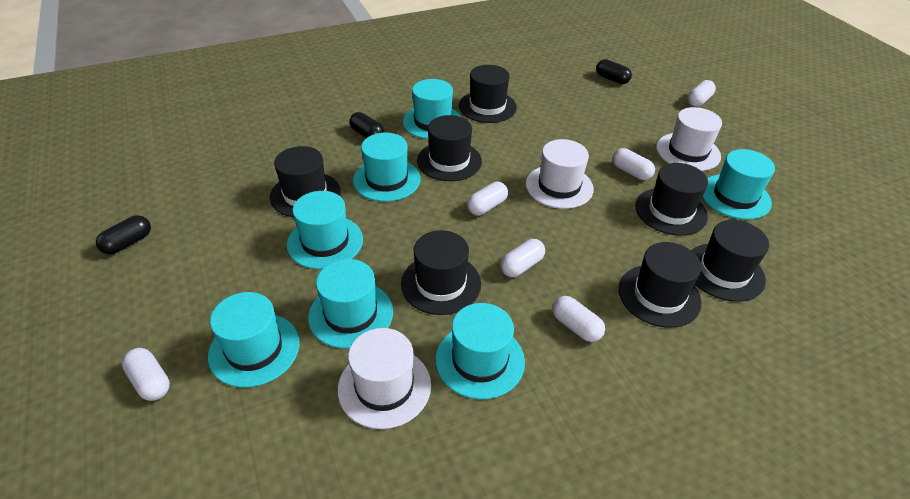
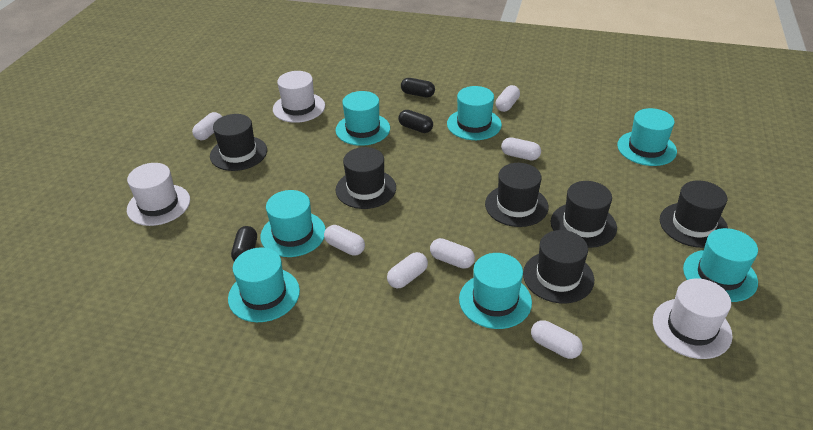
black hat: 7 -> 6
white capsule: 6 -> 7

